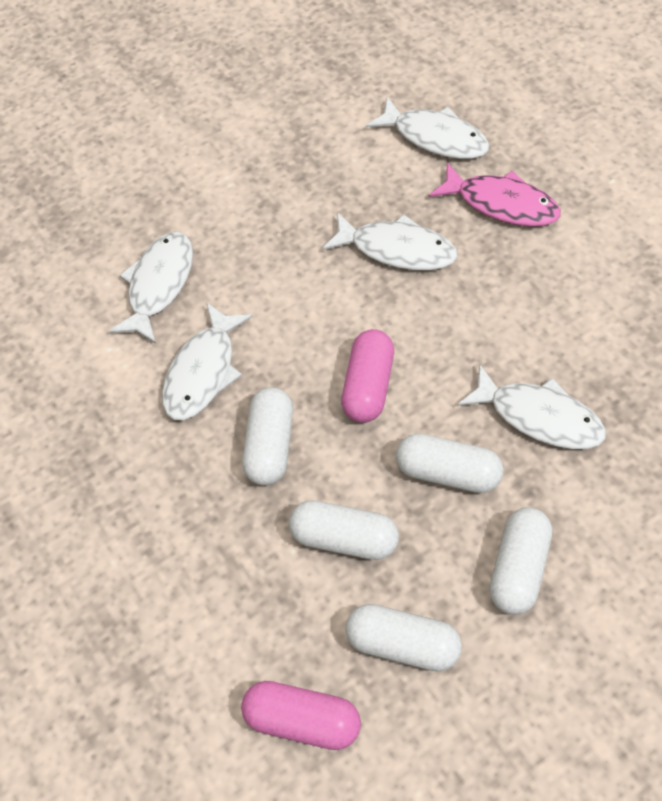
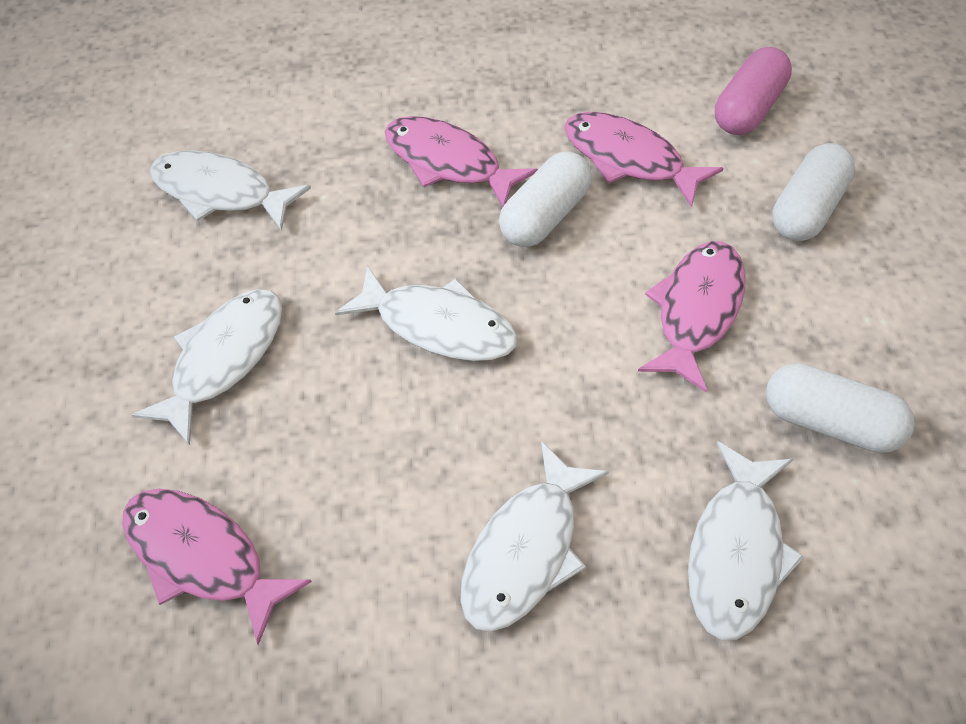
pink capsule: 2 -> 1
pink fish: 1 -> 4
white capsule: 5 -> 3

